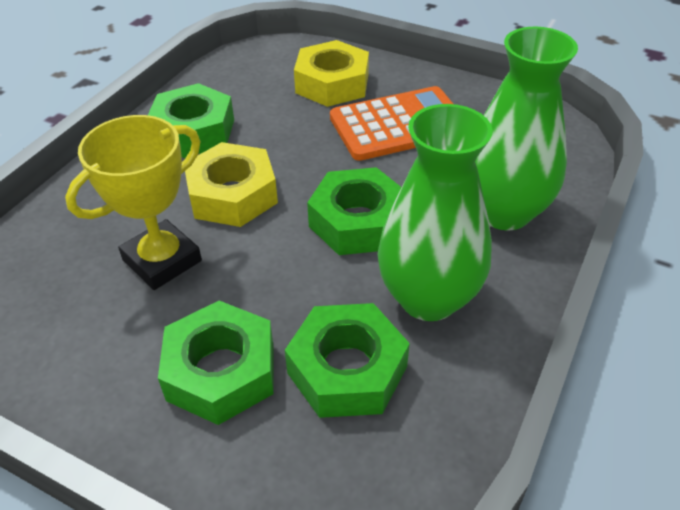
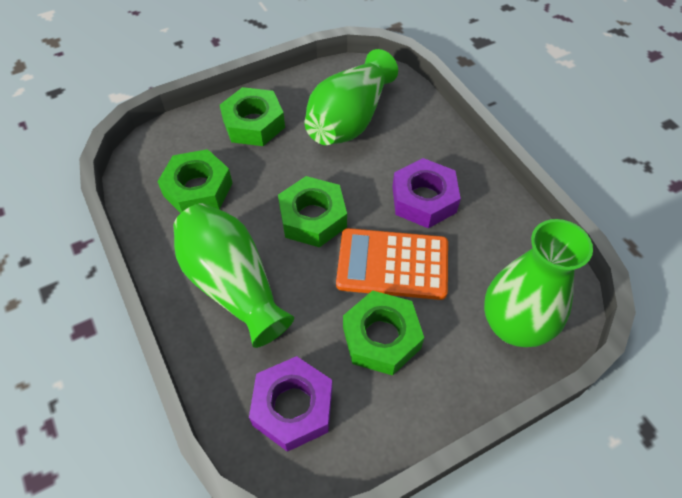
green vase: 2 -> 3
purple nut: 0 -> 2
yellow nut: 2 -> 0
yellow trophy: 1 -> 0

